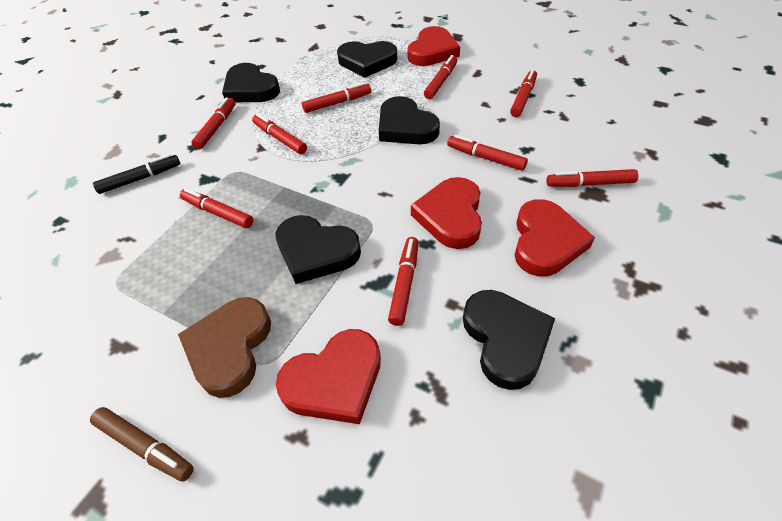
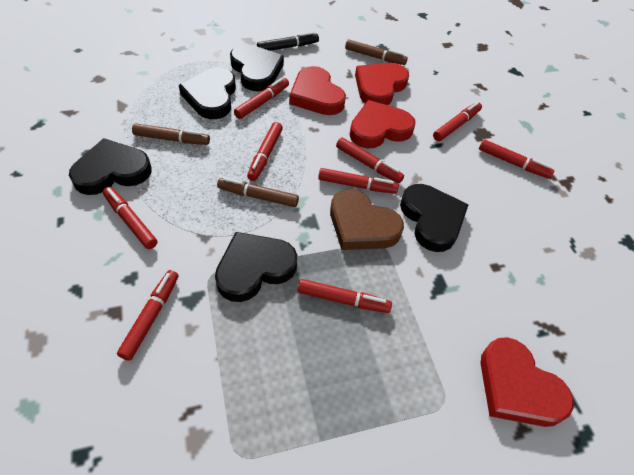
brown marker: 1 -> 3

